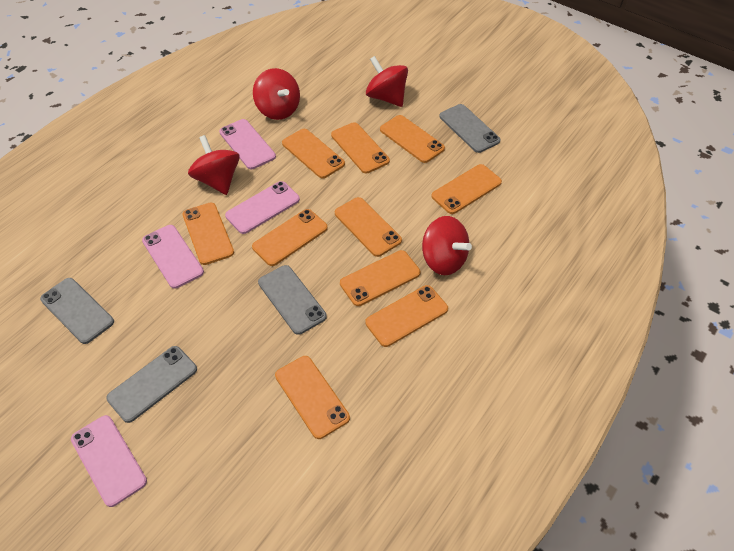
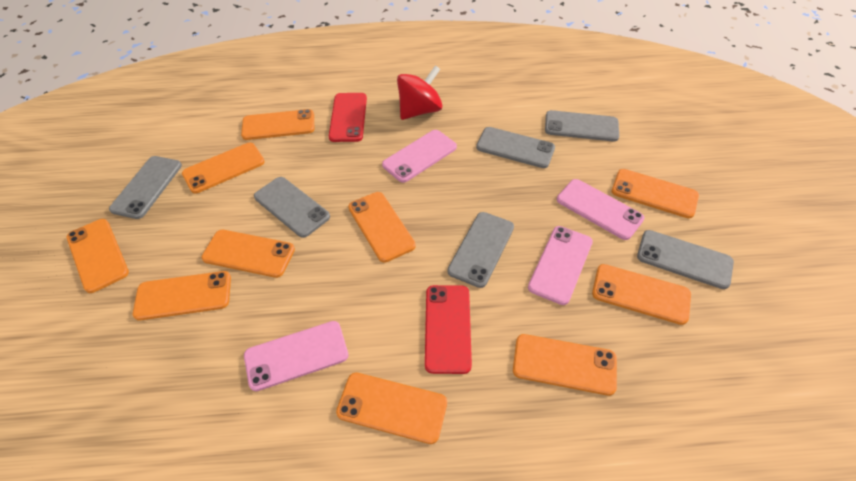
grey phone: 4 -> 6
red phone: 0 -> 2
red spinning top: 4 -> 1

